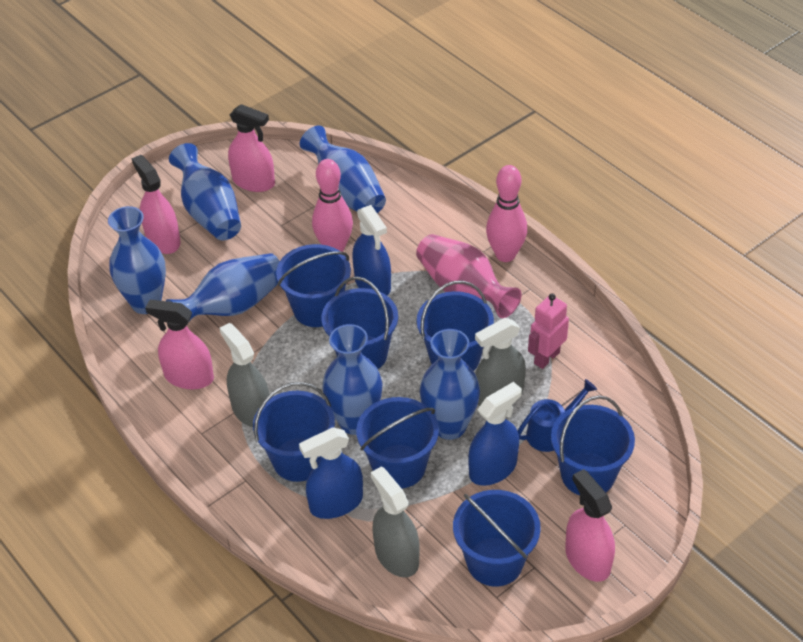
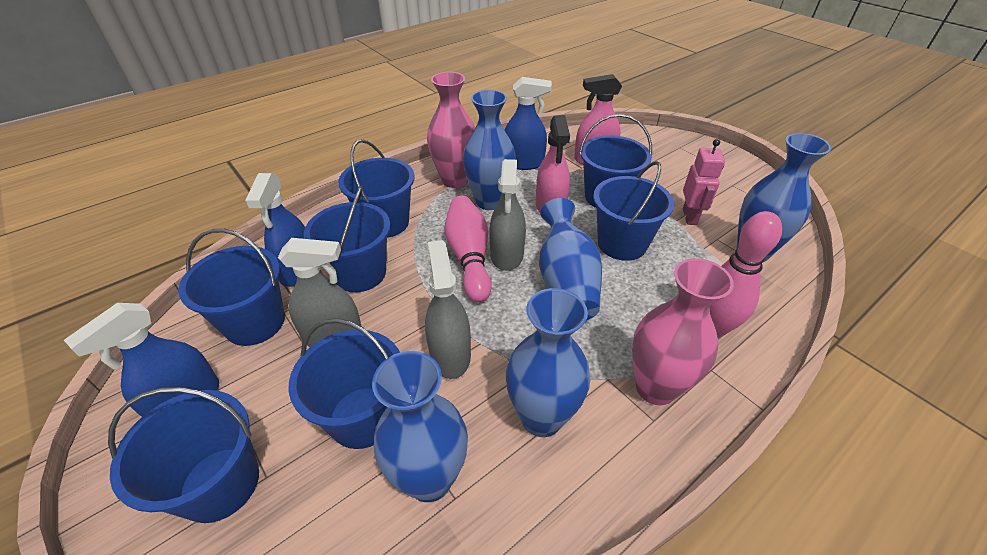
blue vase: 6 -> 5
blue watering can: 1 -> 0
pink spray bottle: 4 -> 2
pink vase: 1 -> 2

